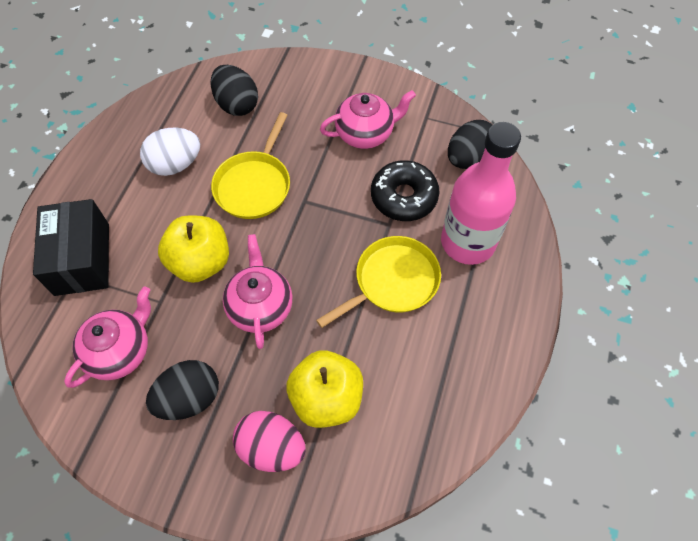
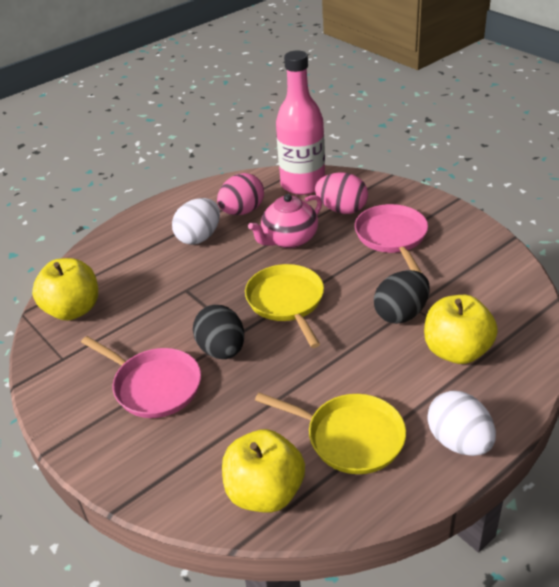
black box: 1 -> 0
black donut: 1 -> 0
black egg: 3 -> 2
pink egg: 1 -> 2
pink pan: 0 -> 2
pink teapot: 3 -> 1
white egg: 1 -> 2
yellow apple: 2 -> 3

